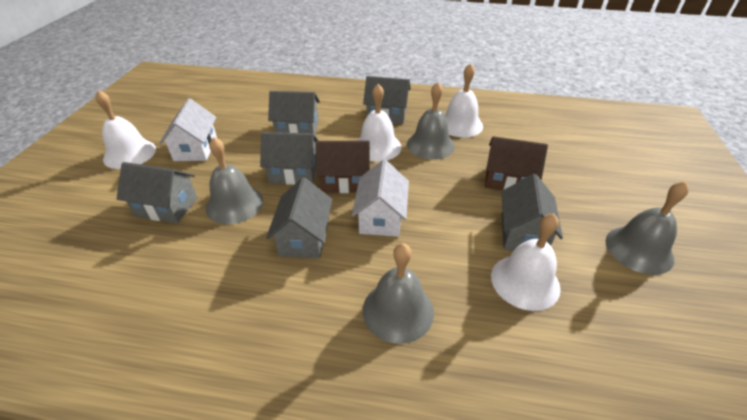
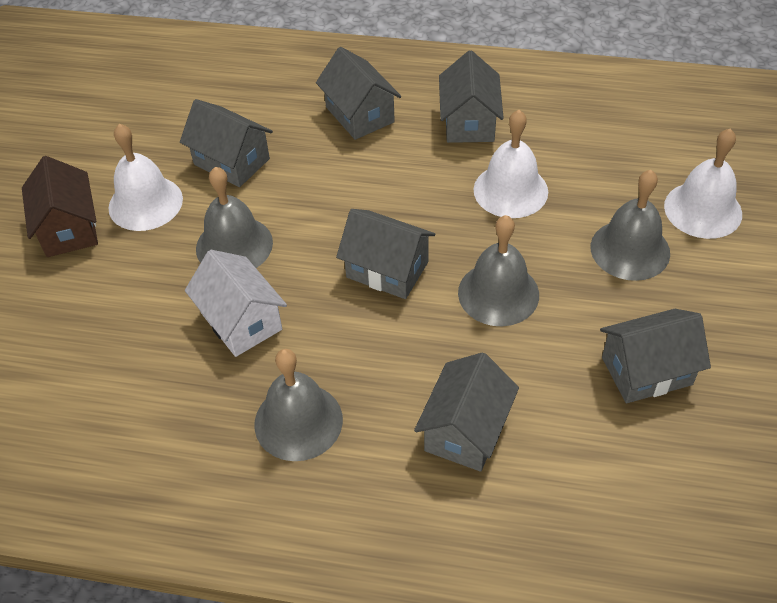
brown house: 2 -> 1
white bell: 4 -> 3
white house: 2 -> 1

